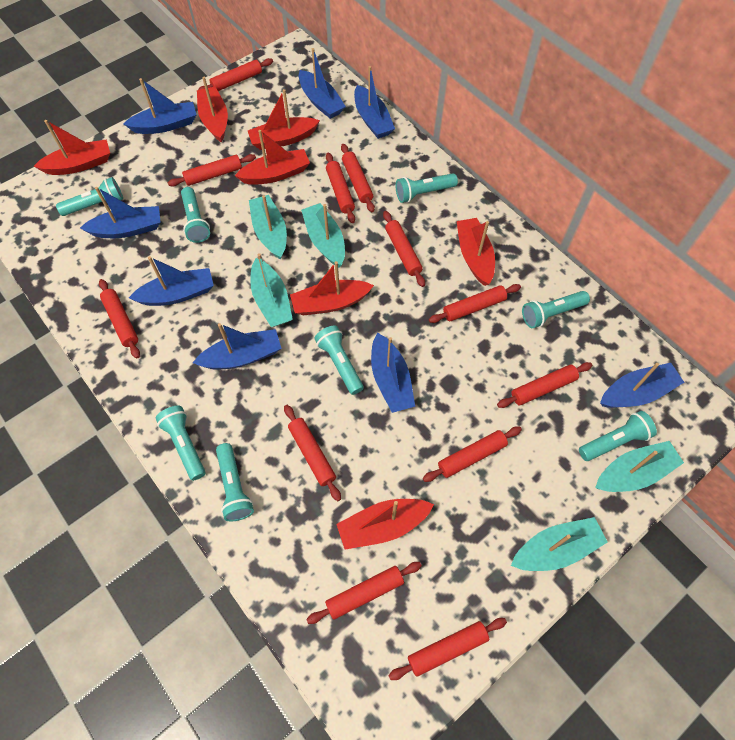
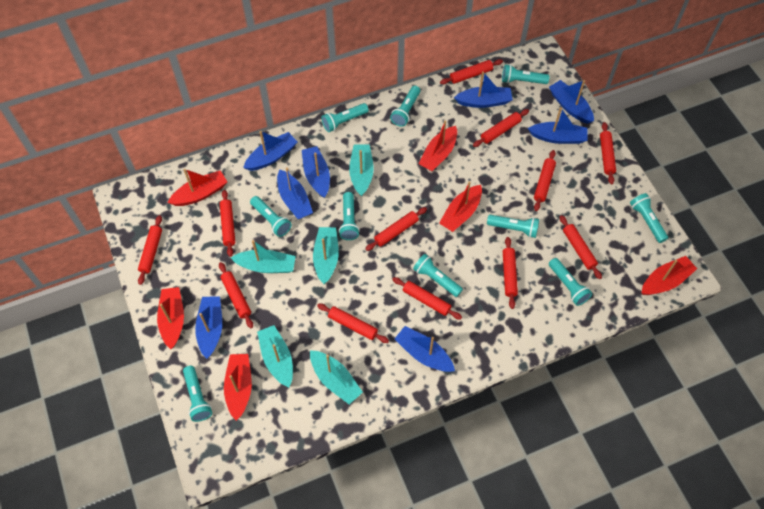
red boat: 7 -> 6
turquoise flashlight: 8 -> 10

